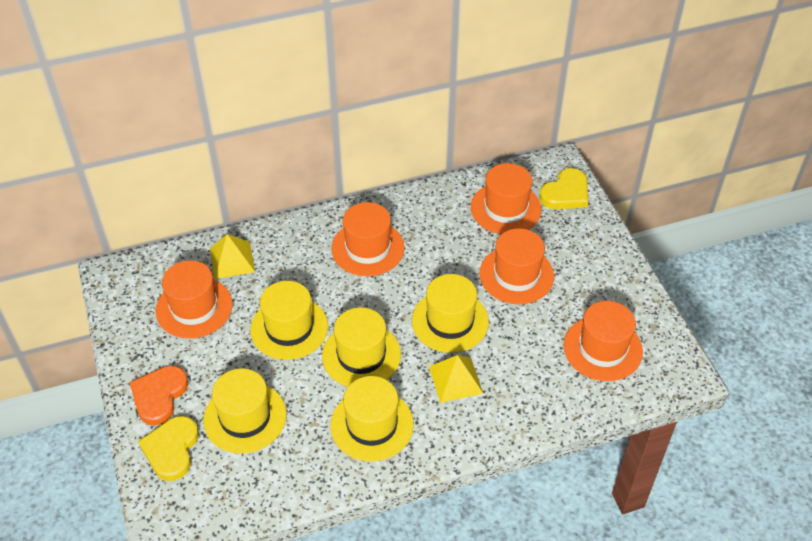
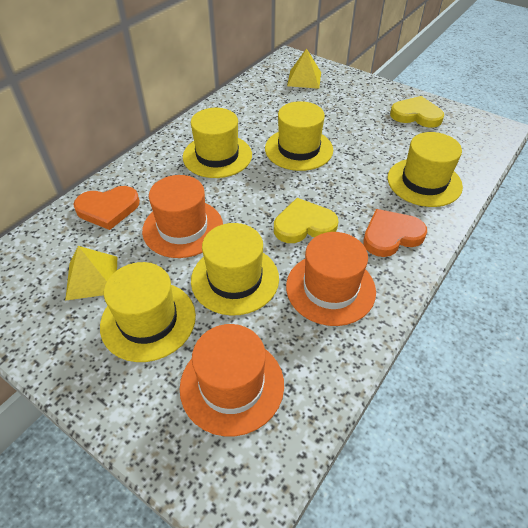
orange hat: 5 -> 3
orange heart: 1 -> 2

